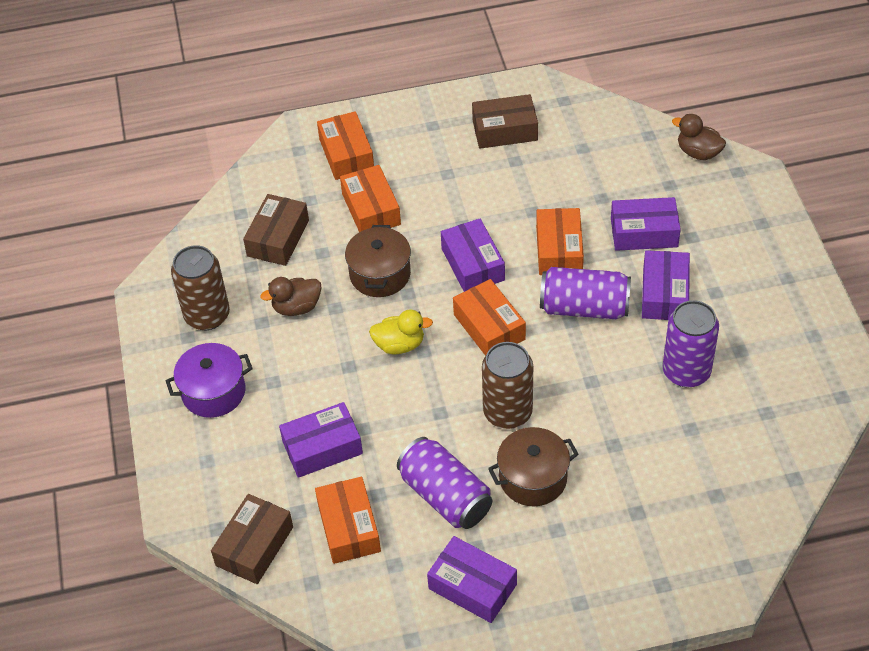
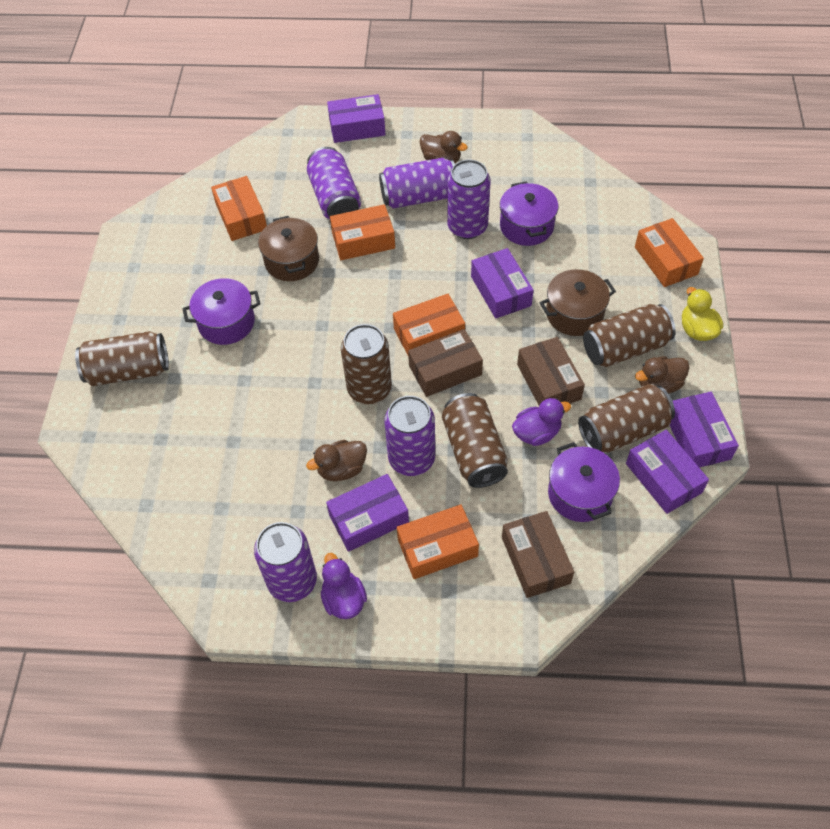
brown can: 2 -> 5
brown duck: 2 -> 3
purple can: 3 -> 5
purple duck: 0 -> 2
purple pot: 1 -> 3

